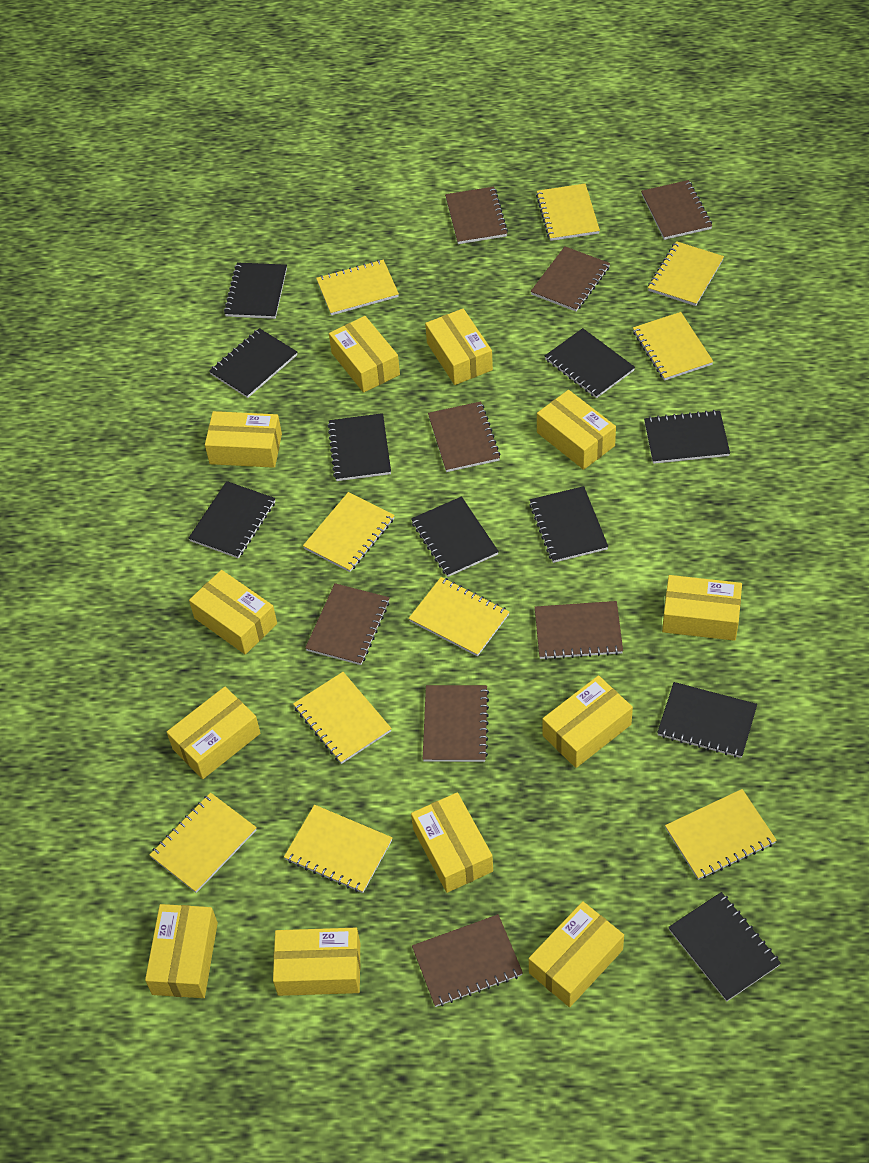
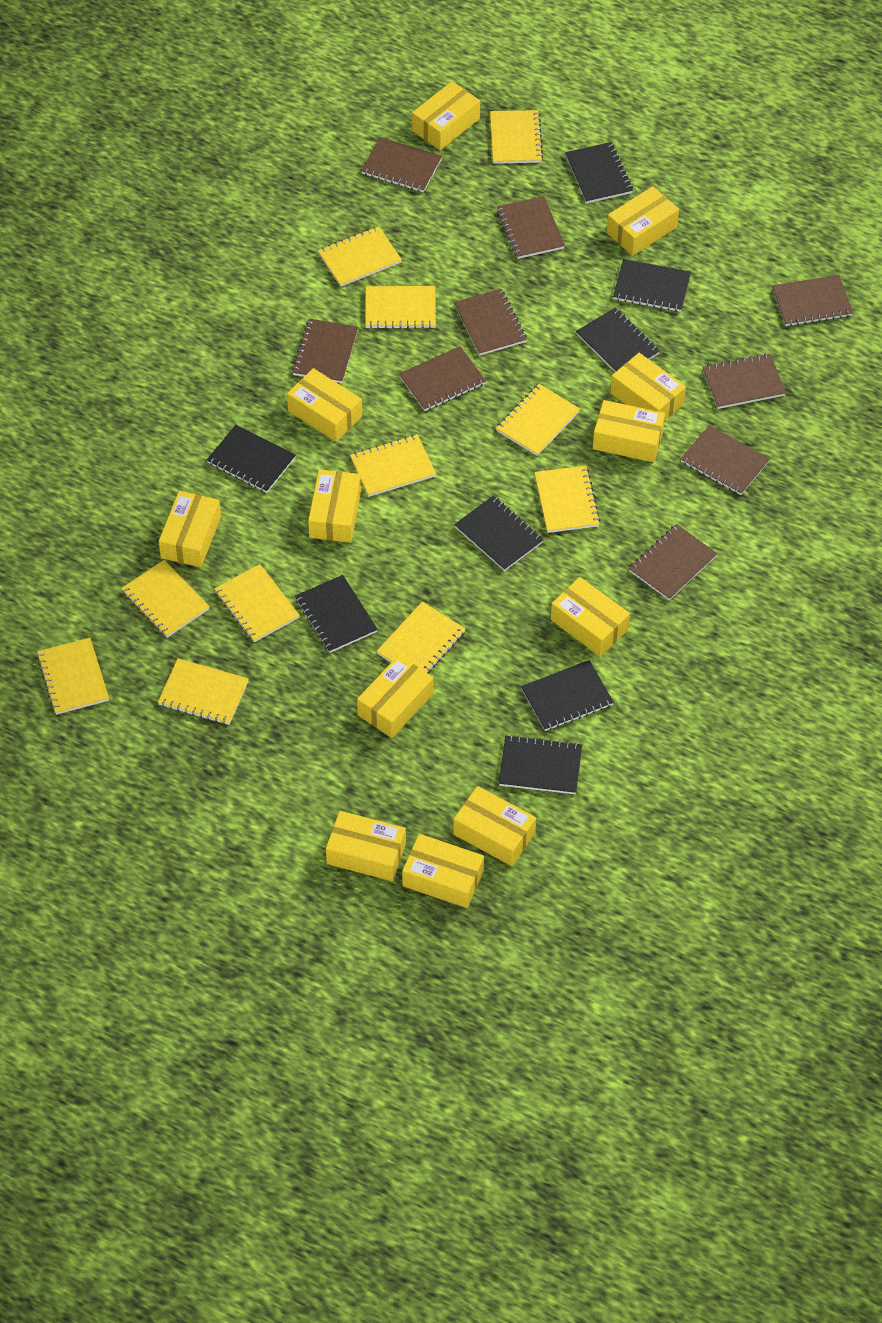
black notebook: 10 -> 8
brown notebook: 8 -> 9
yellow notebook: 10 -> 11

